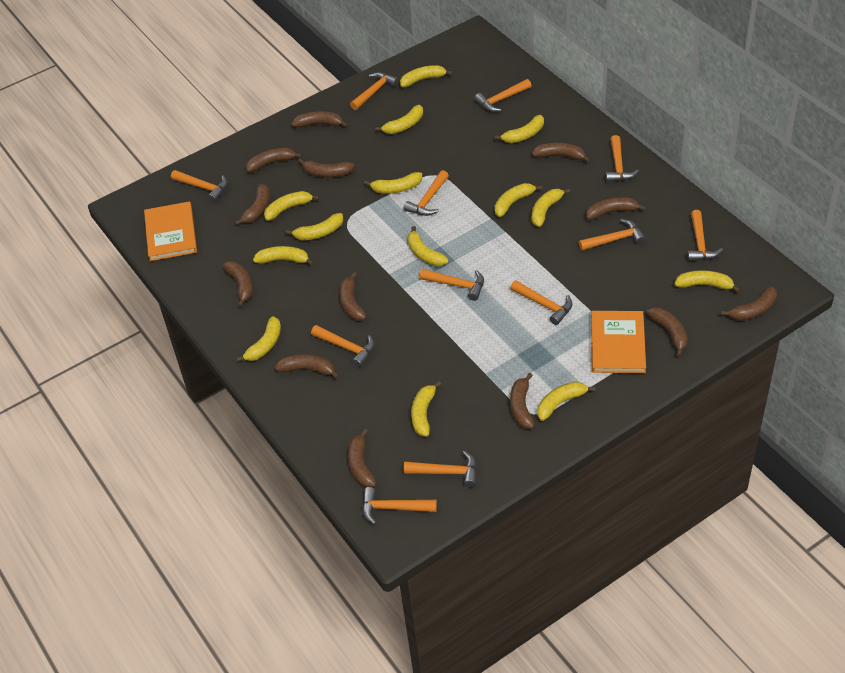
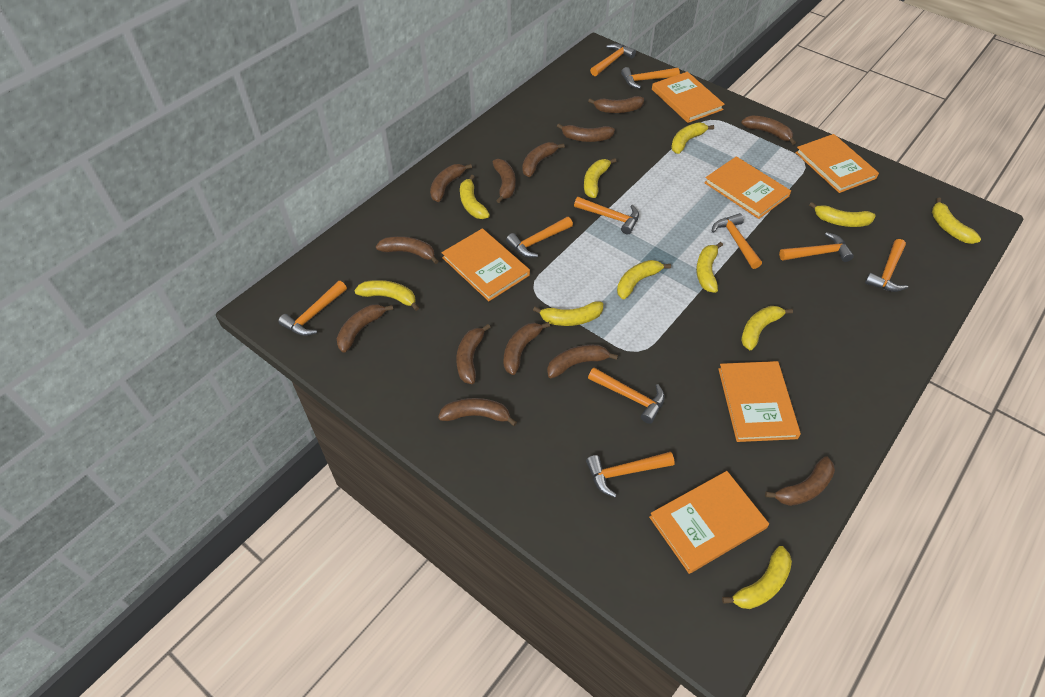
orange book: 2 -> 6
orange hammer: 12 -> 10
yellow banana: 14 -> 11

